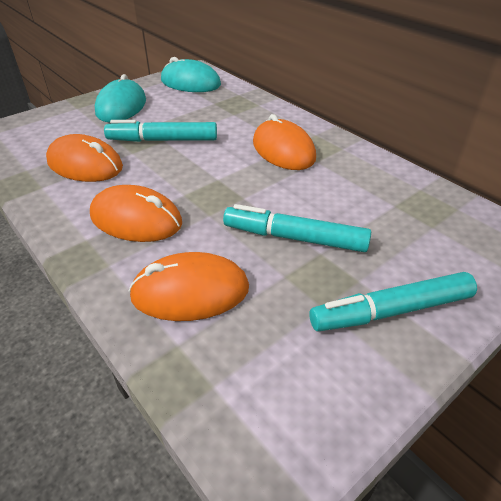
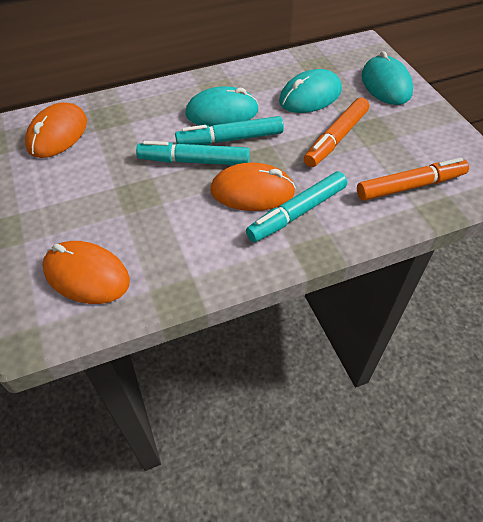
orange marker: 0 -> 2
orange mouse: 4 -> 3
turquoise mouse: 2 -> 3

